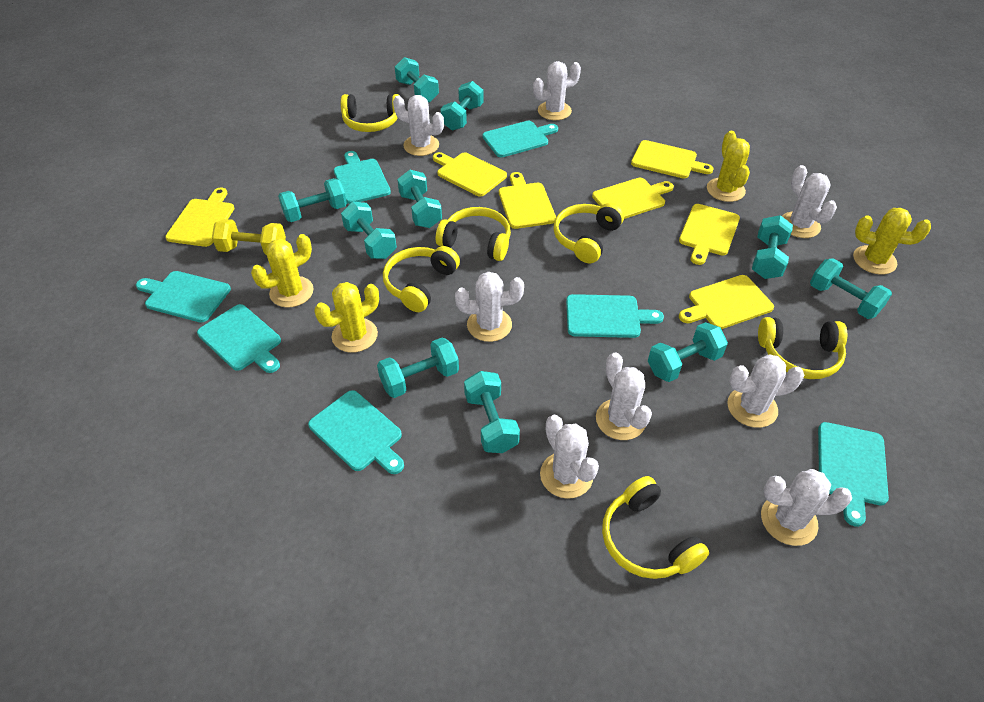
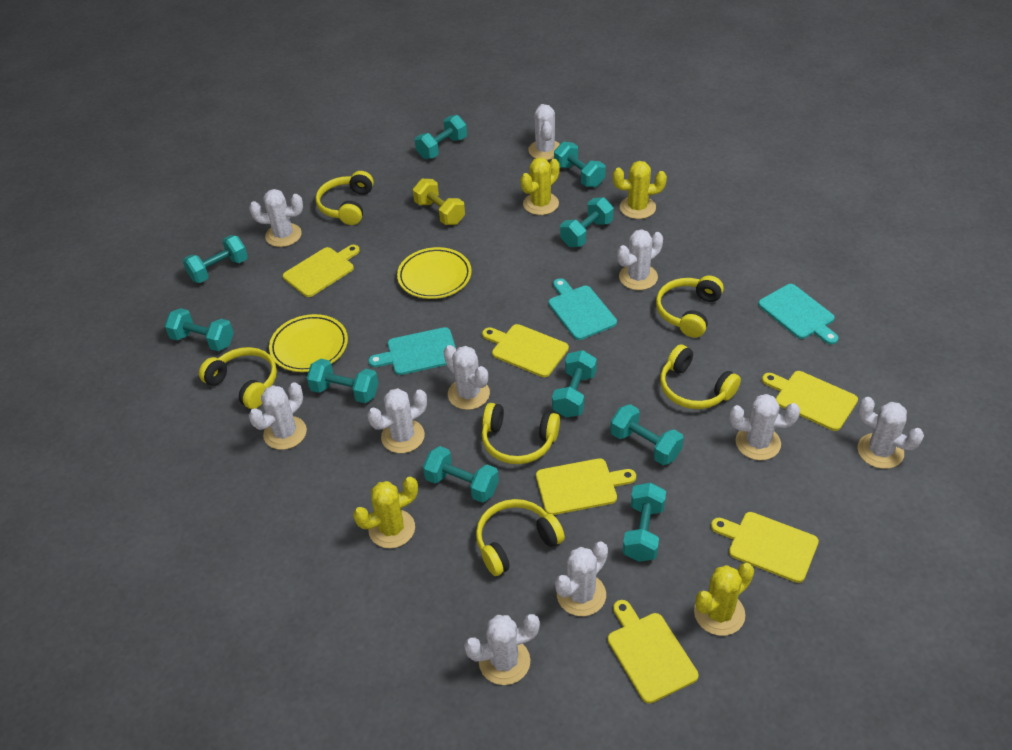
turquoise cutting board: 7 -> 3
white cactus: 8 -> 10
yellow cutting board: 7 -> 6
yellow plate: 0 -> 2

